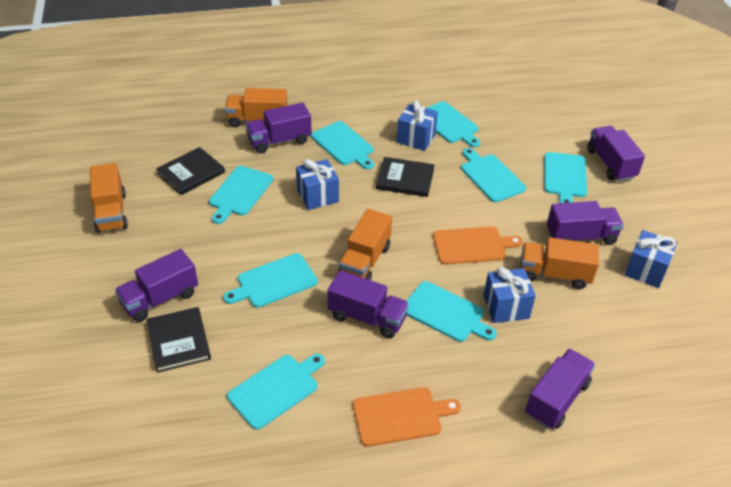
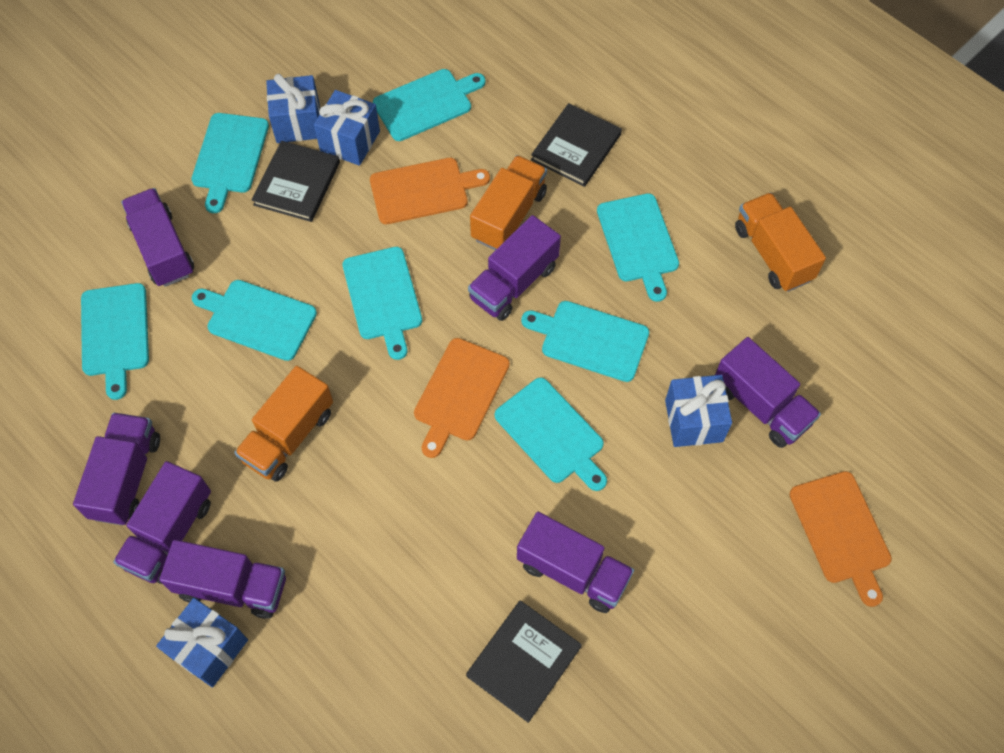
orange cutting board: 2 -> 3
orange truck: 4 -> 3
purple truck: 6 -> 7

